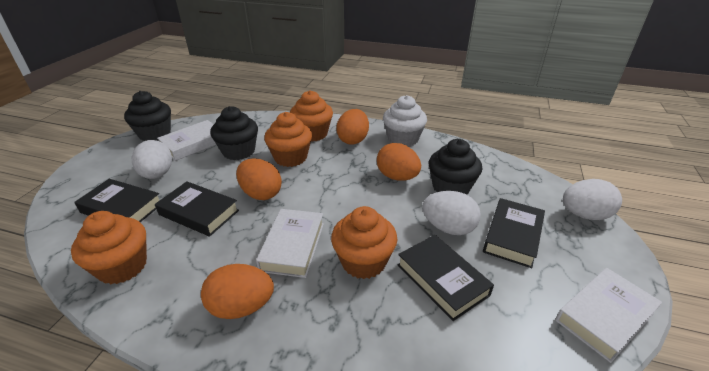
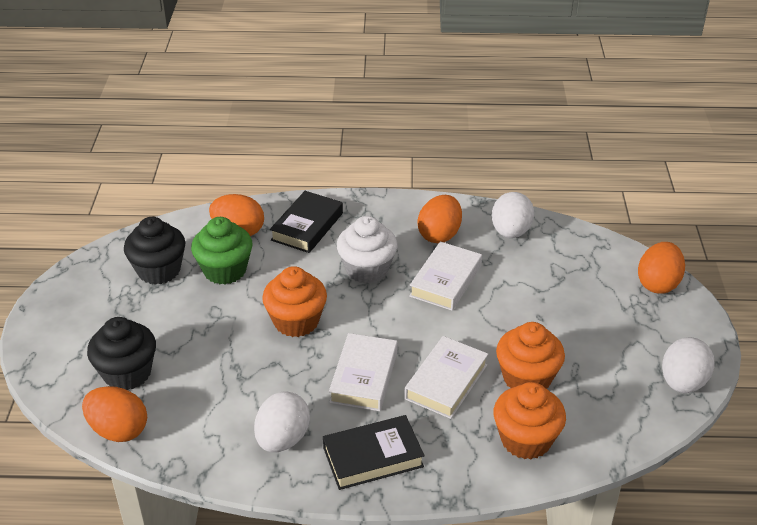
black book: 4 -> 2
black cupcake: 3 -> 2
green cupcake: 0 -> 1
orange cupcake: 4 -> 3

